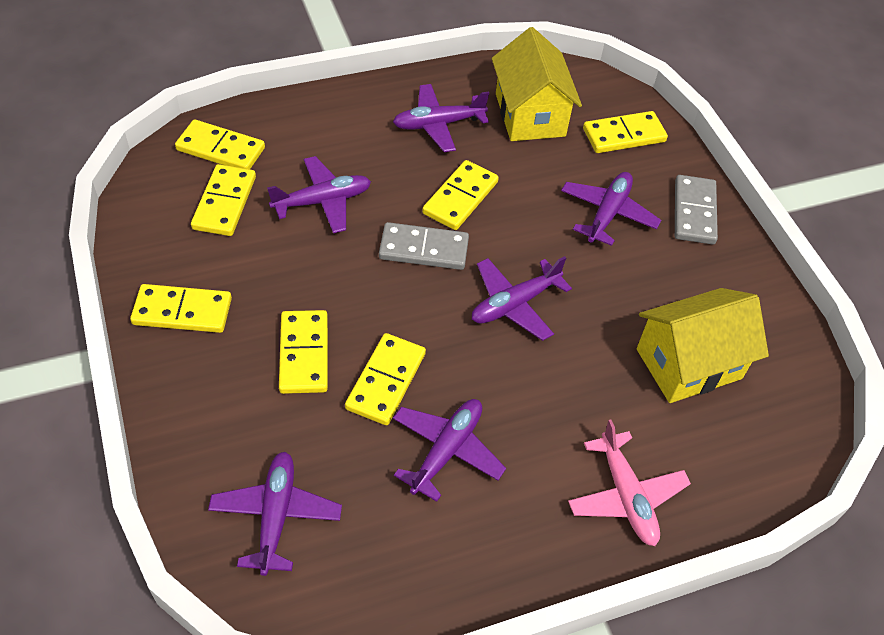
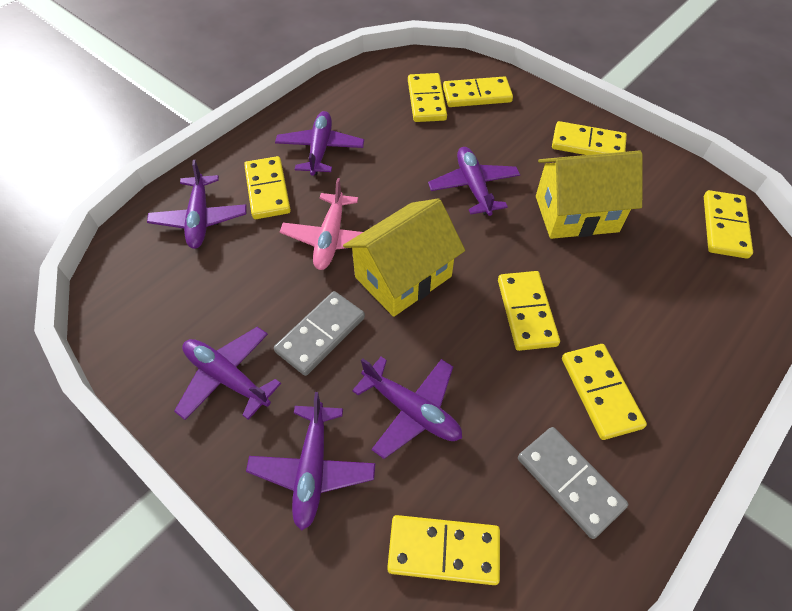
yellow domino: 7 -> 8

